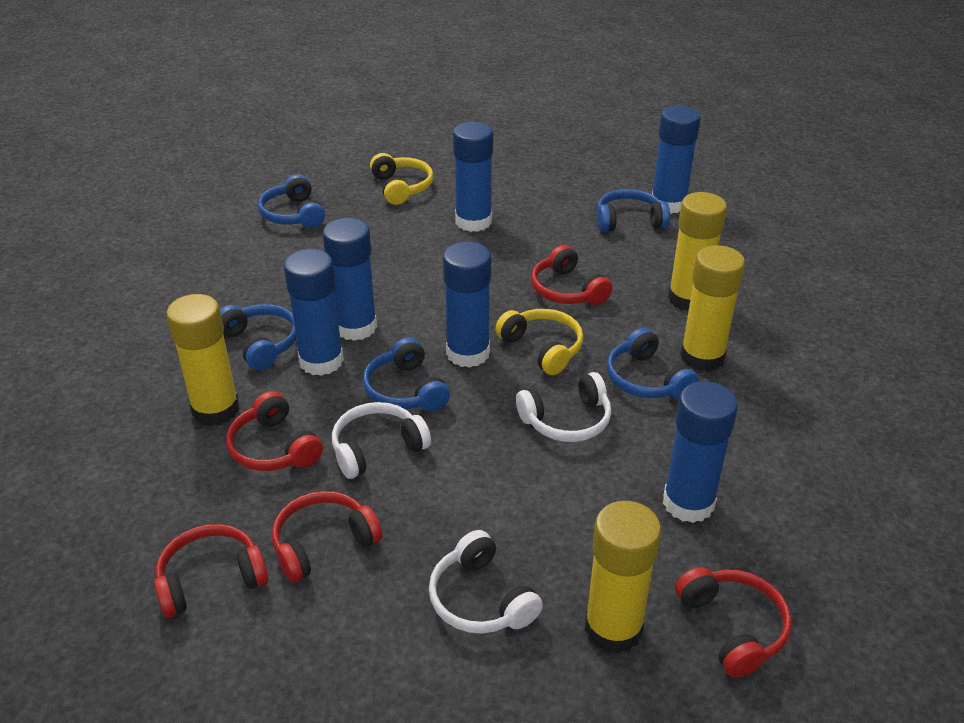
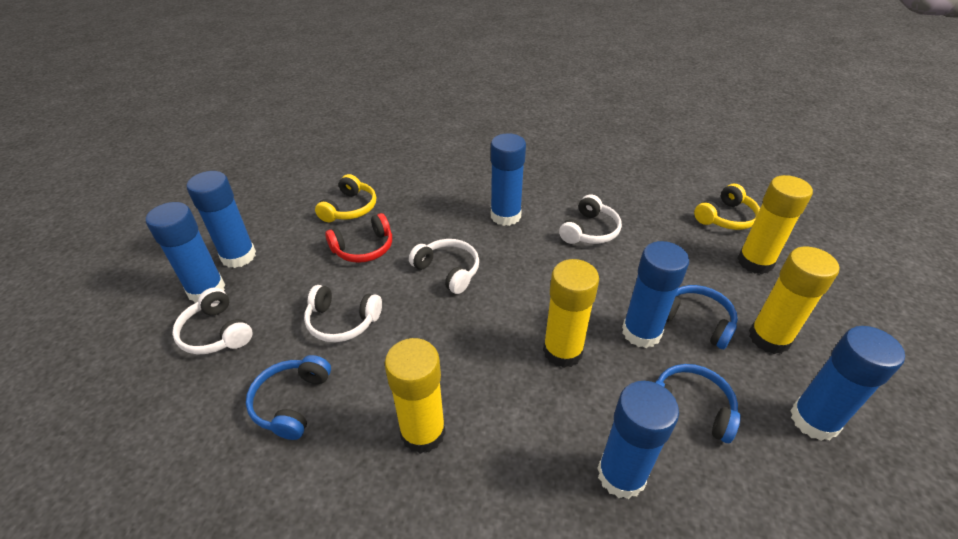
blue headphones: 5 -> 3
red headphones: 5 -> 1
white headphones: 3 -> 4

